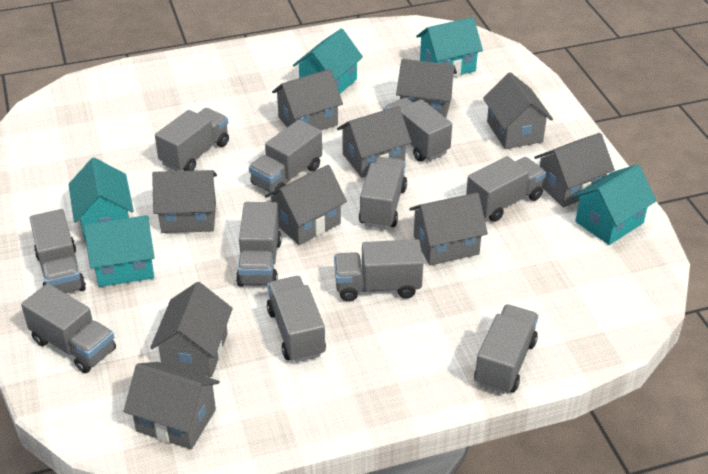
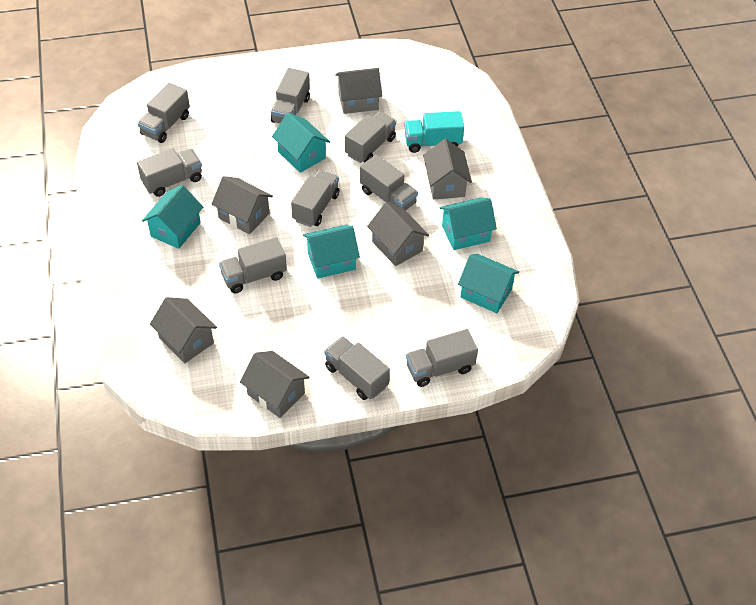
grey house: 10 -> 6
grey truck: 11 -> 9
turquoise truck: 0 -> 1

